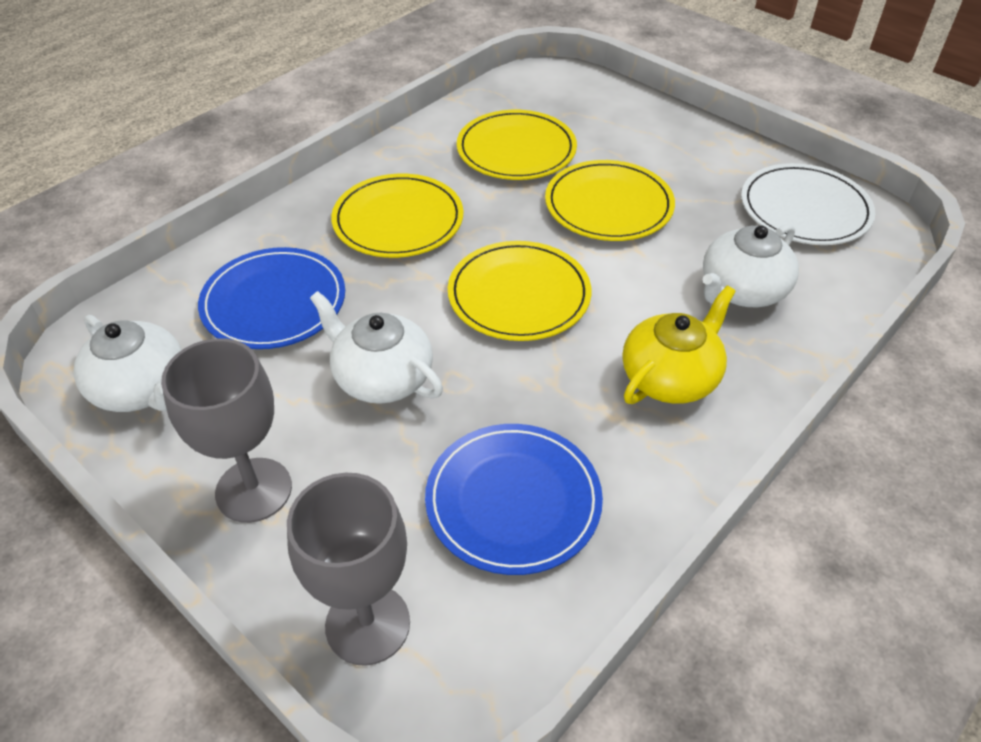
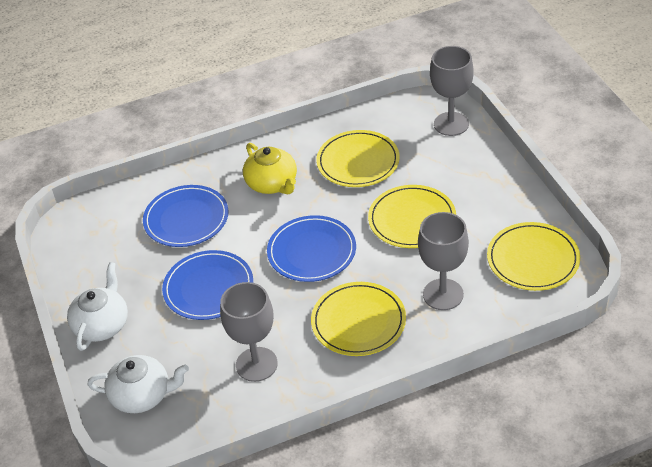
blue plate: 2 -> 3
grey goblet: 2 -> 3
white plate: 1 -> 0
white teapot: 3 -> 2

